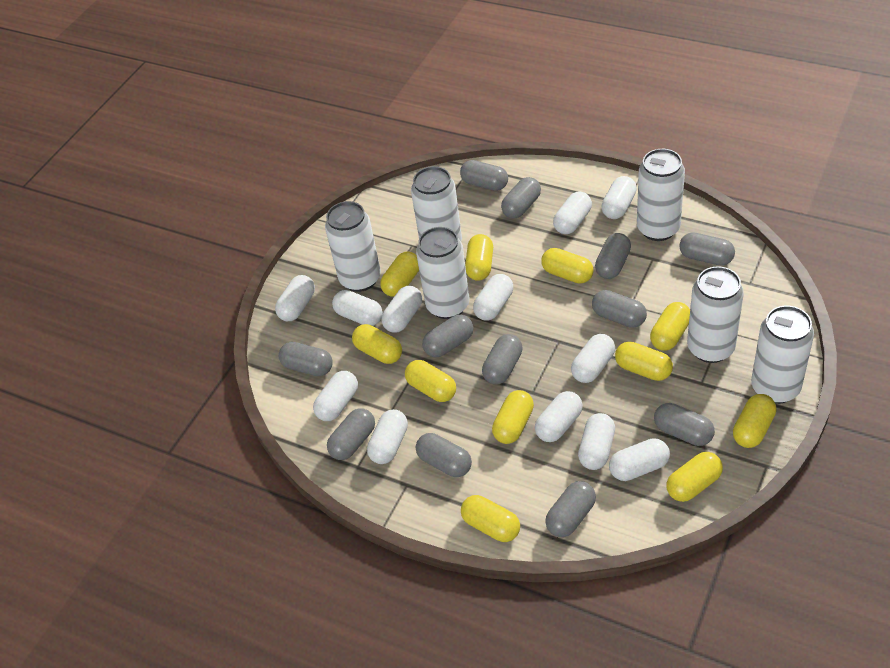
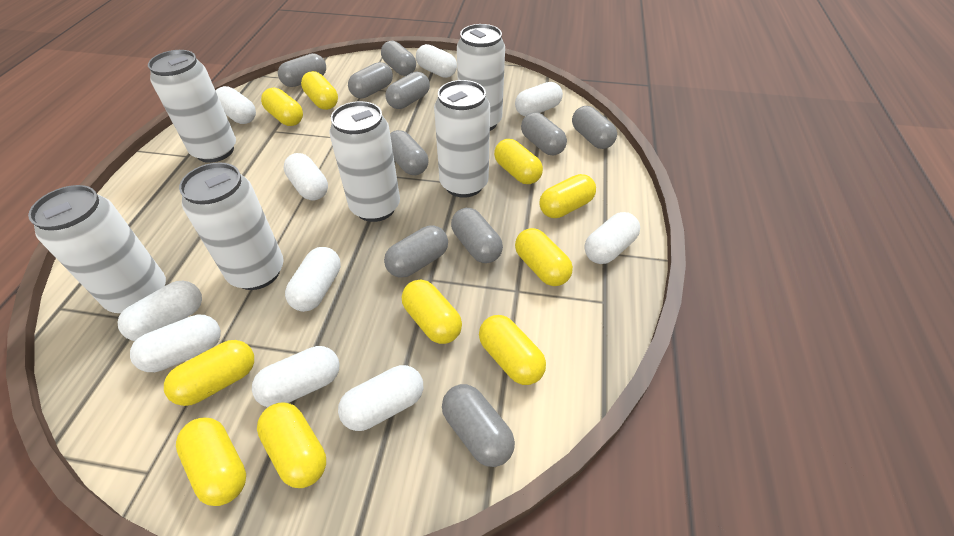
grey capsule: 12 -> 10
white capsule: 12 -> 10
yellow capsule: 11 -> 10

